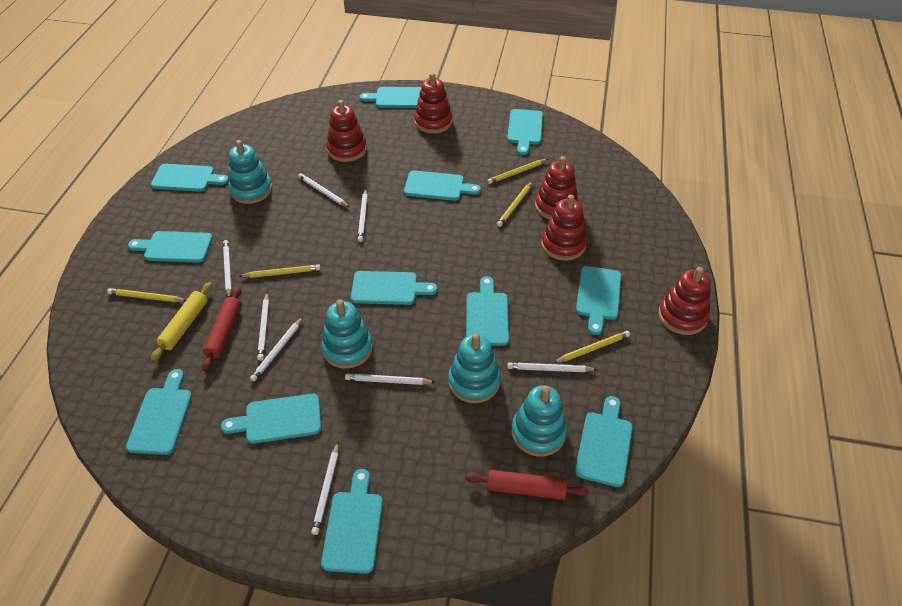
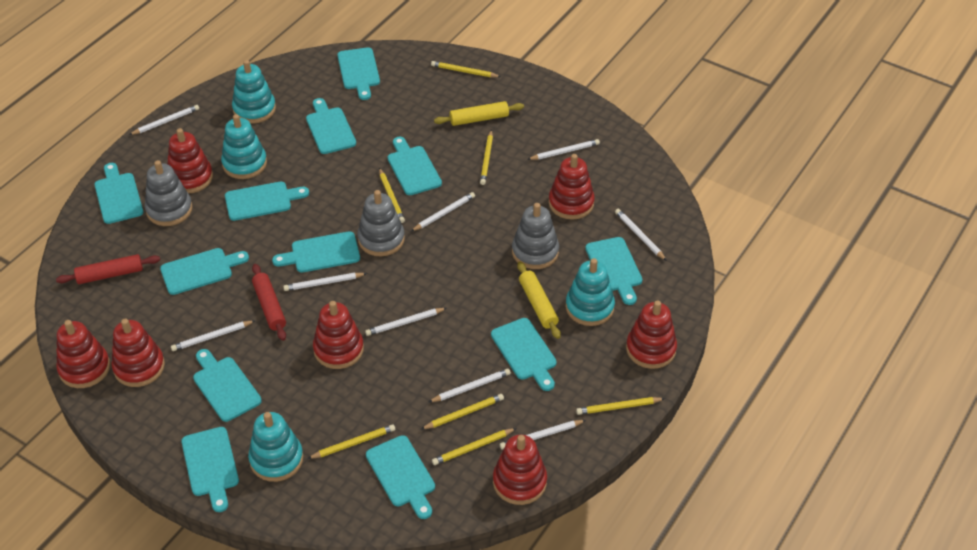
grey stacking toy: 0 -> 3
red stacking toy: 5 -> 7
white pencil: 8 -> 9
yellow pencil: 5 -> 7
yellow rolling pin: 1 -> 2

